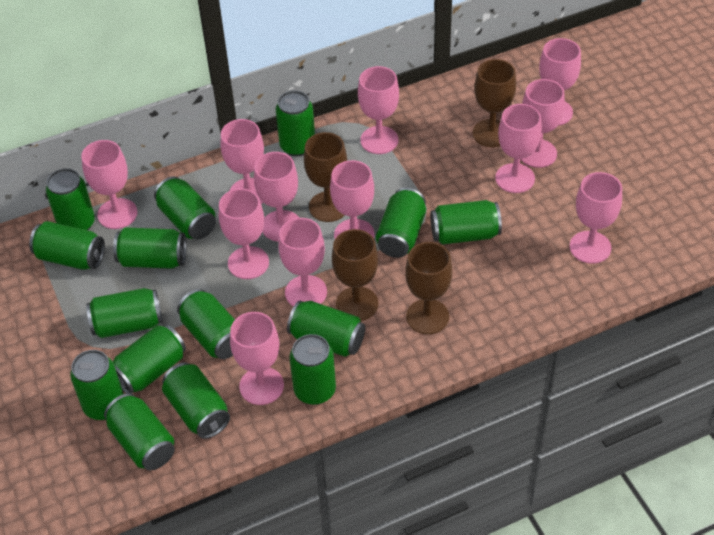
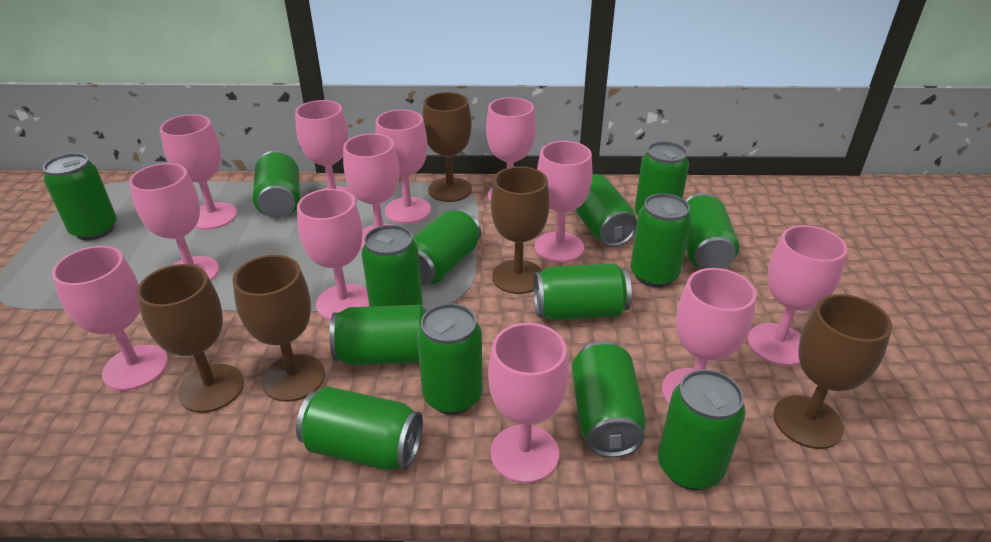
brown goblet: 4 -> 5
green can: 15 -> 14

